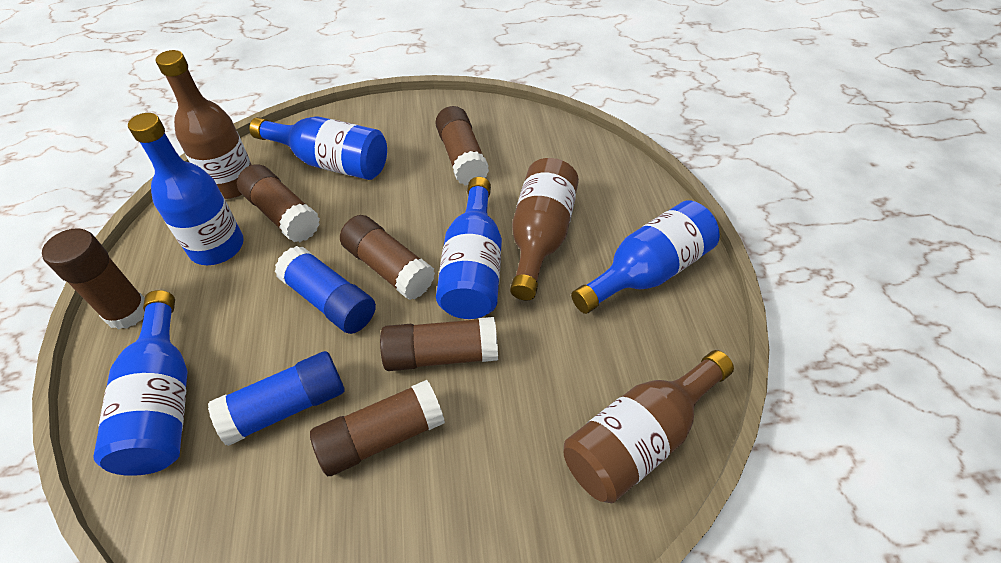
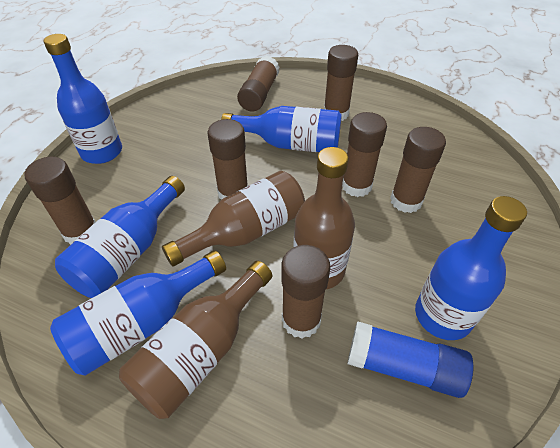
blue glue stick: 2 -> 1
brown glue stick: 6 -> 7

